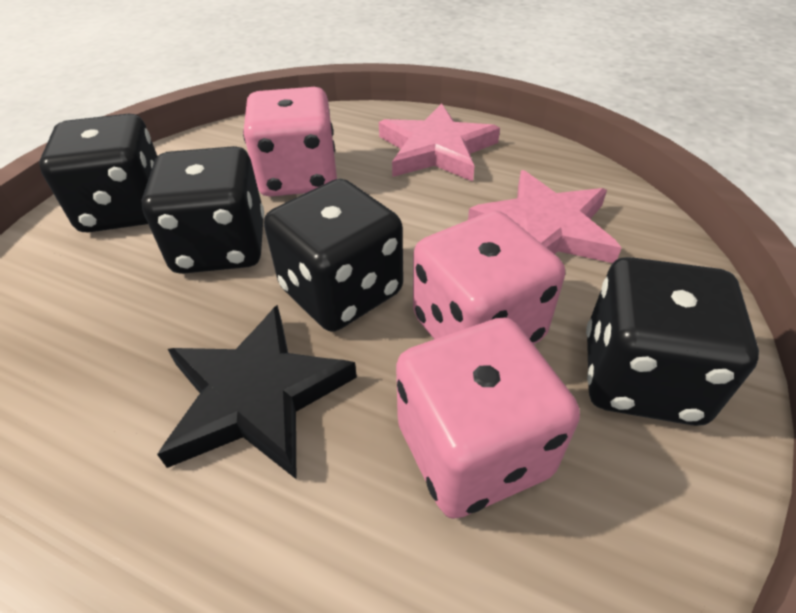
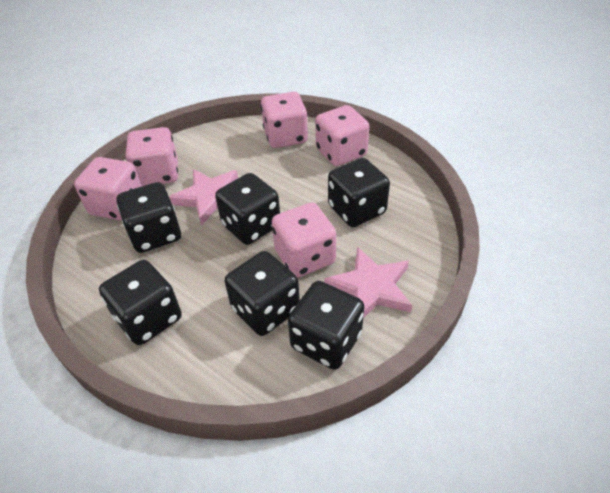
black dice: 4 -> 6
black star: 1 -> 0
pink dice: 3 -> 5

